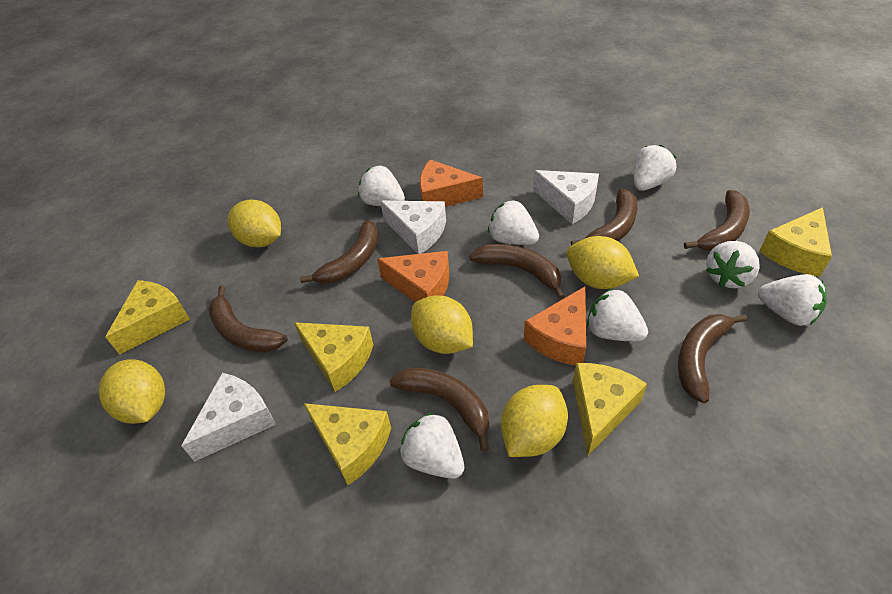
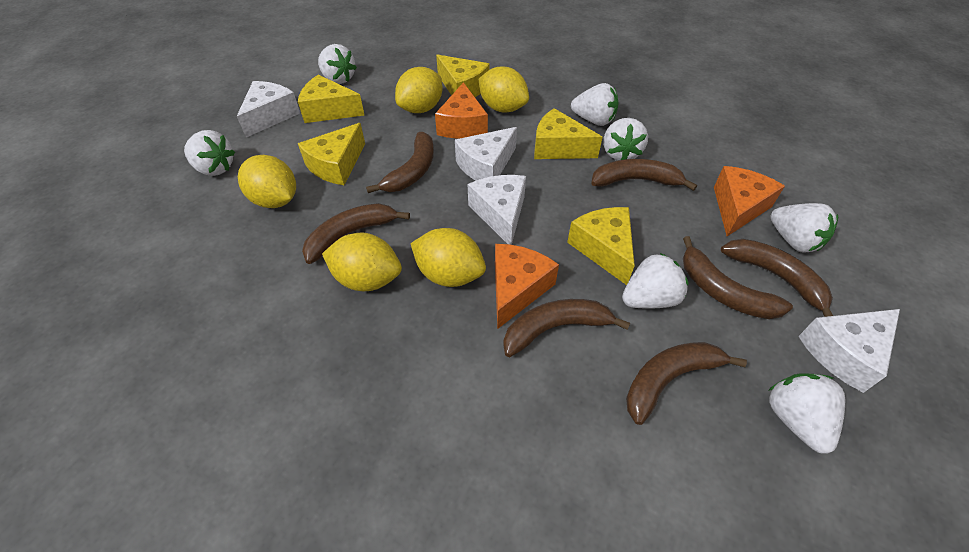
white cheese: 3 -> 4

